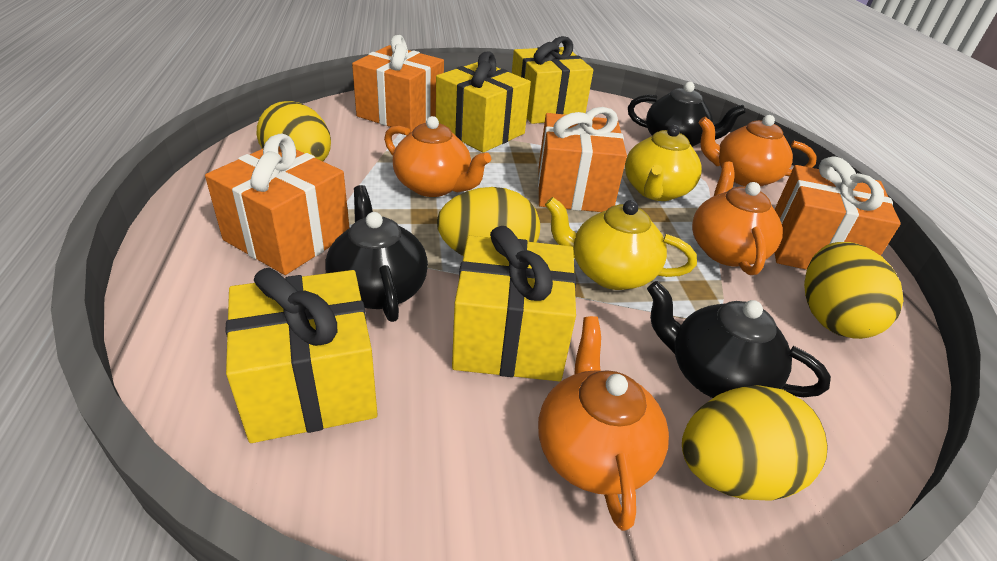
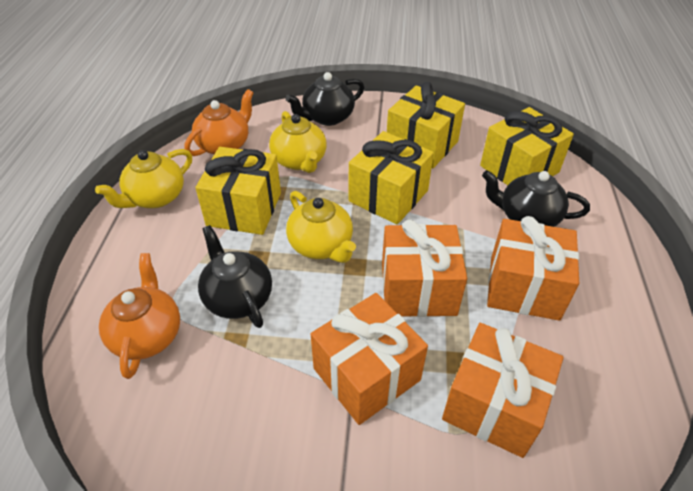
orange teapot: 4 -> 2
yellow egg: 4 -> 0
yellow teapot: 2 -> 3

